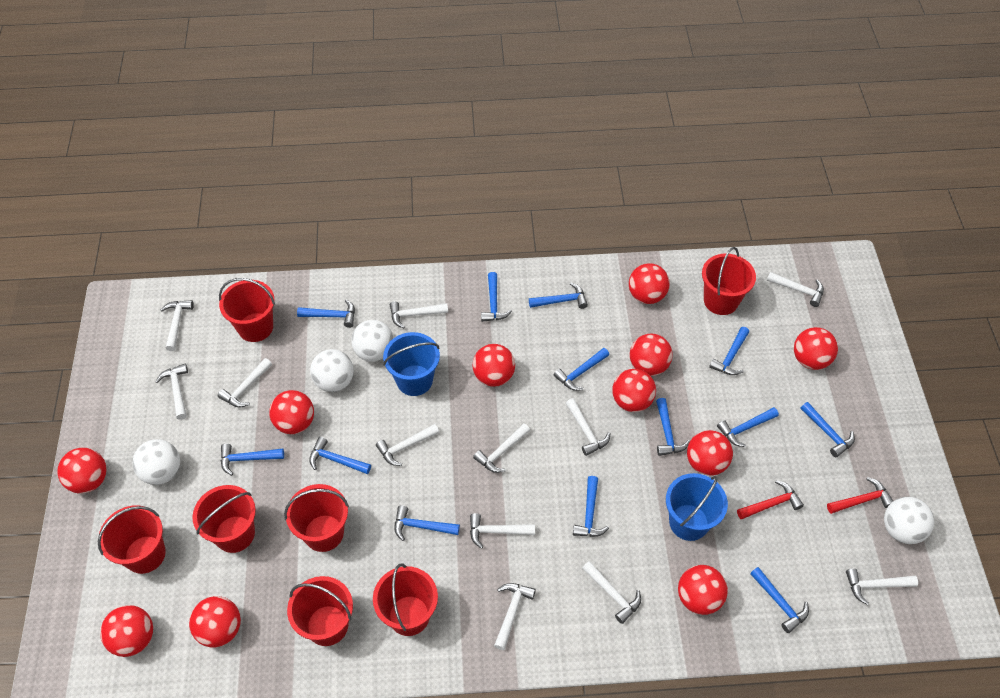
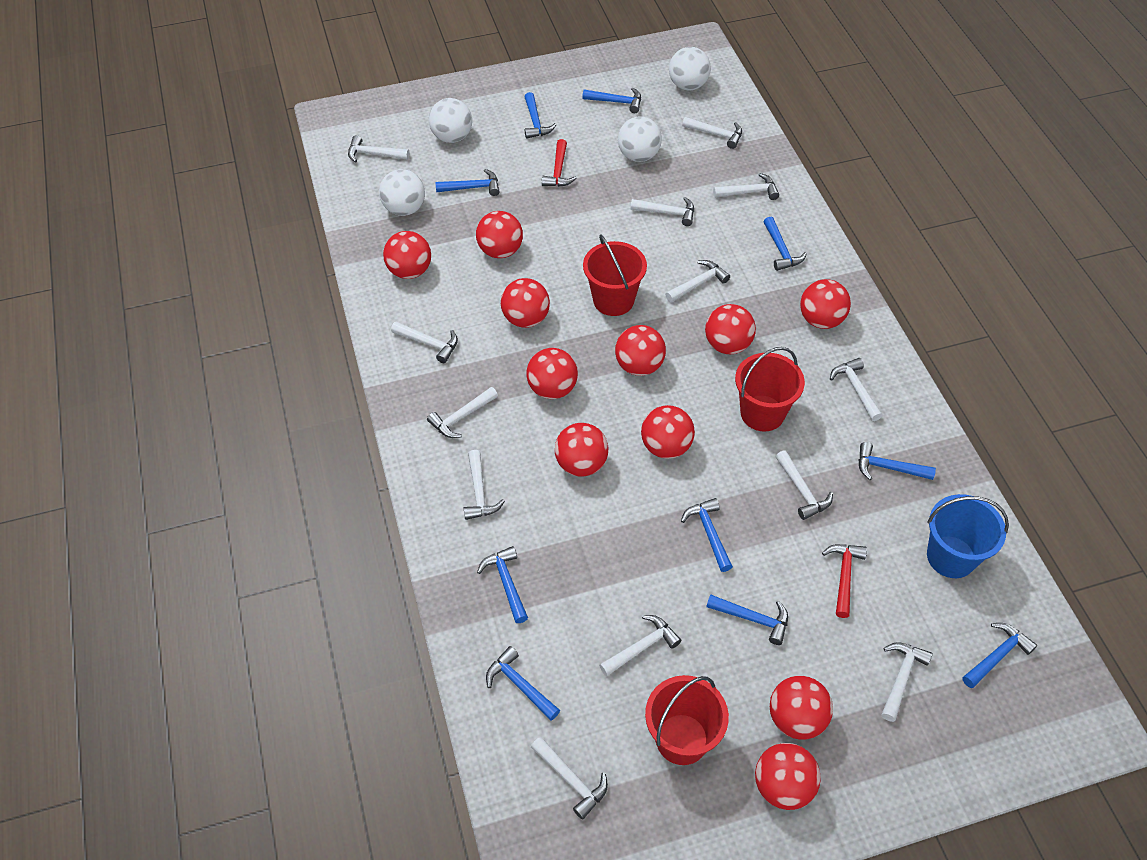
blue bucket: 2 -> 1
blue hammer: 13 -> 10
red bucket: 7 -> 3
white hammer: 12 -> 13

